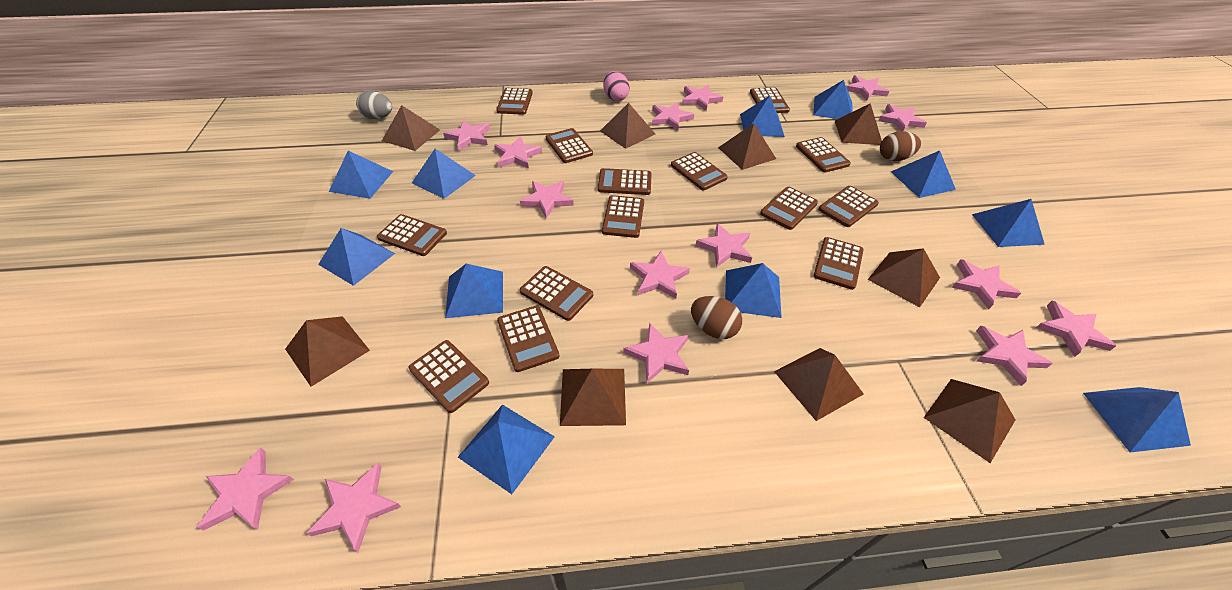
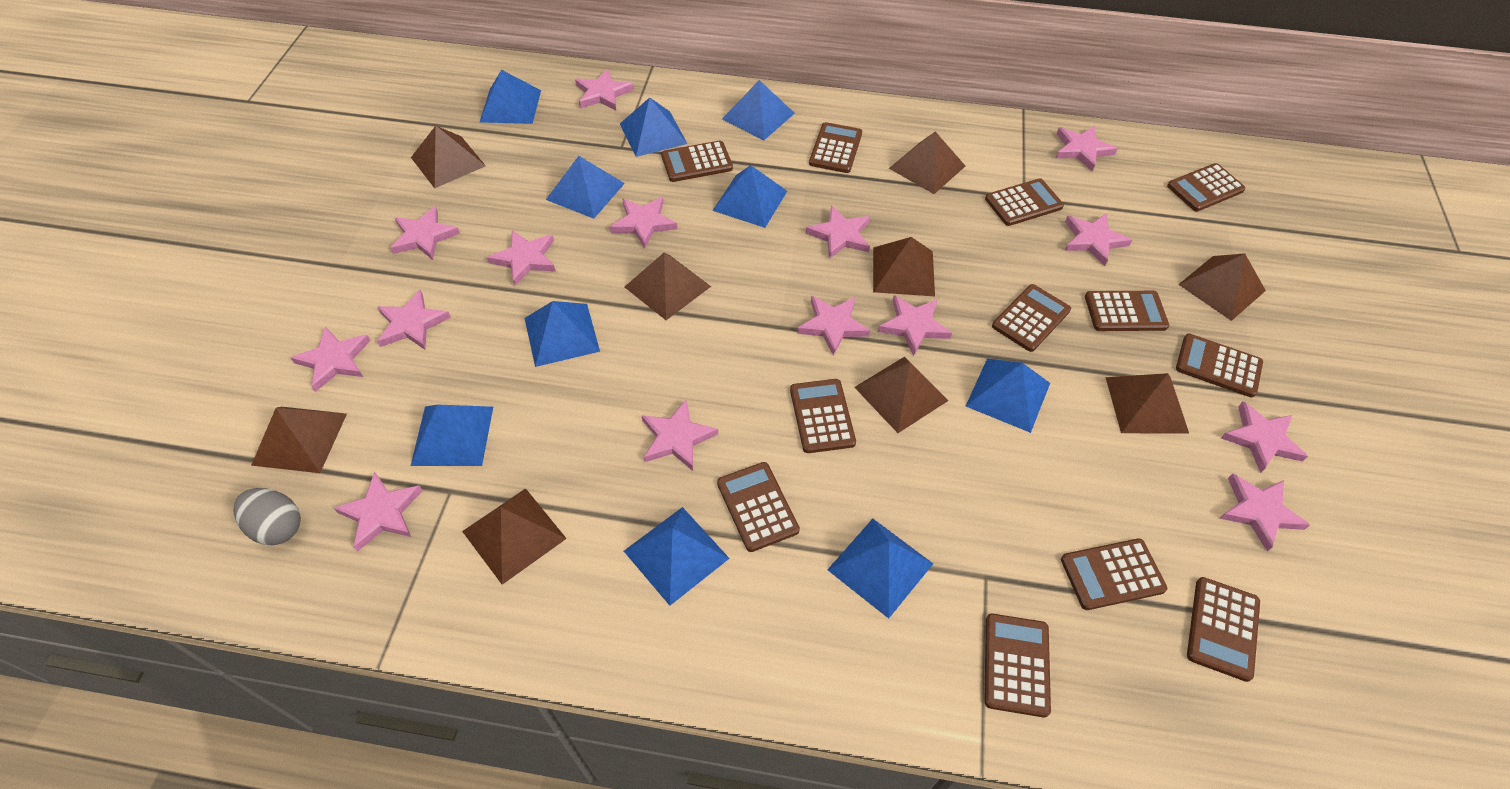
blue pyramid: 11 -> 10
brown calculator: 14 -> 12
brown egg: 2 -> 0
pink egg: 1 -> 0

